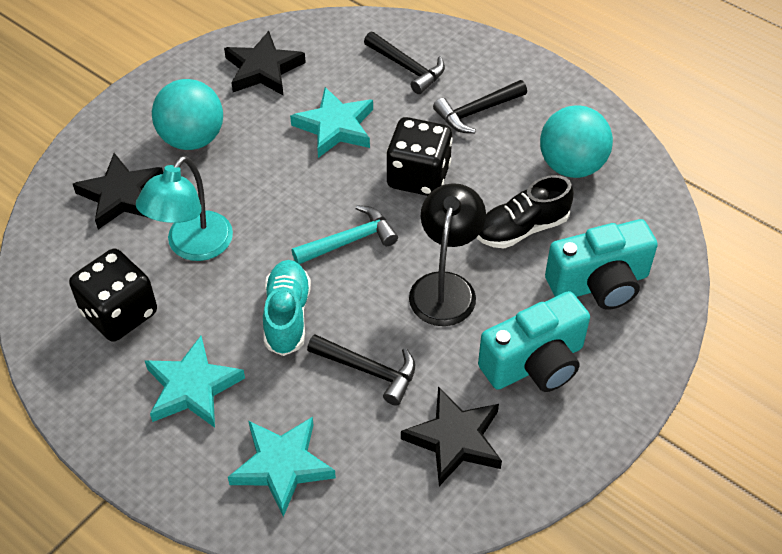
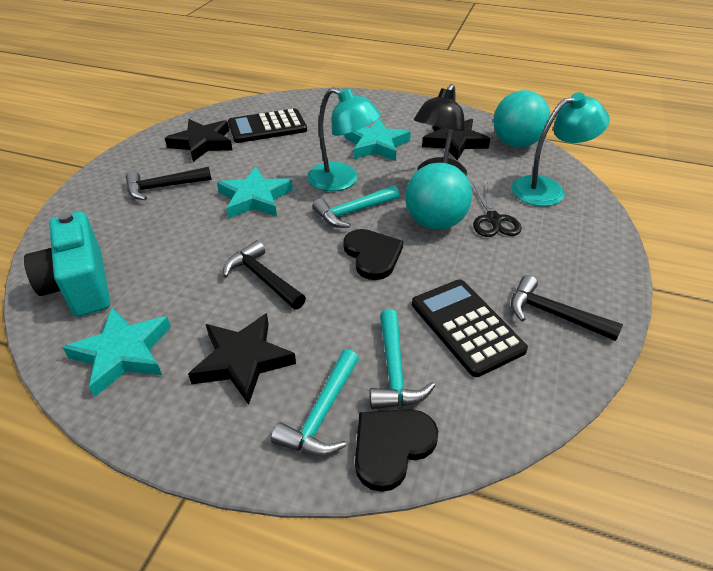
black calculator: 0 -> 2
black dice: 2 -> 0
black heart: 0 -> 2
black scissors: 0 -> 1
black shoe: 1 -> 0
turquoise camera: 2 -> 1
turquoise hammer: 1 -> 3
turquoise lamp: 1 -> 2
turquoise shoe: 1 -> 0

